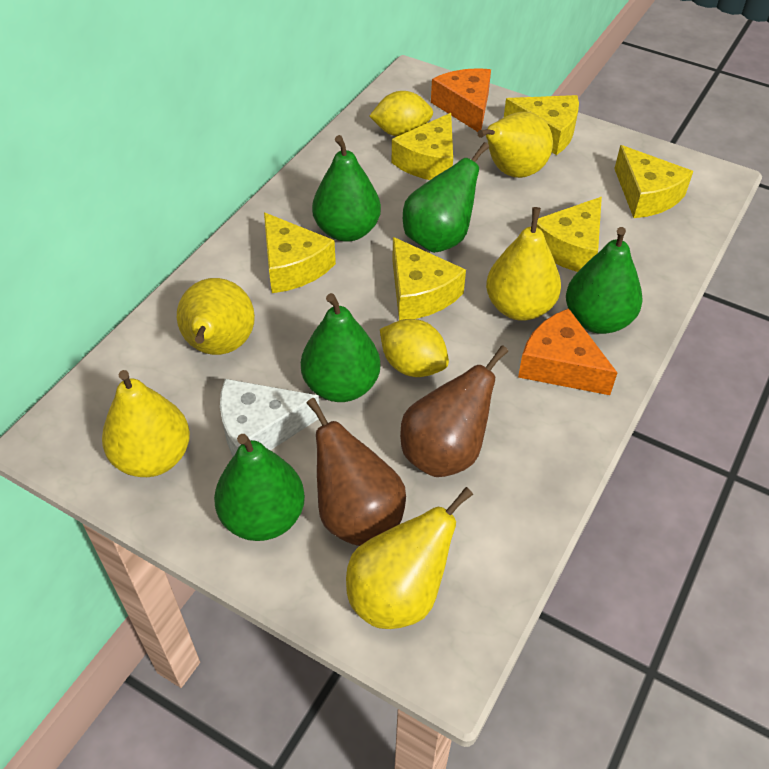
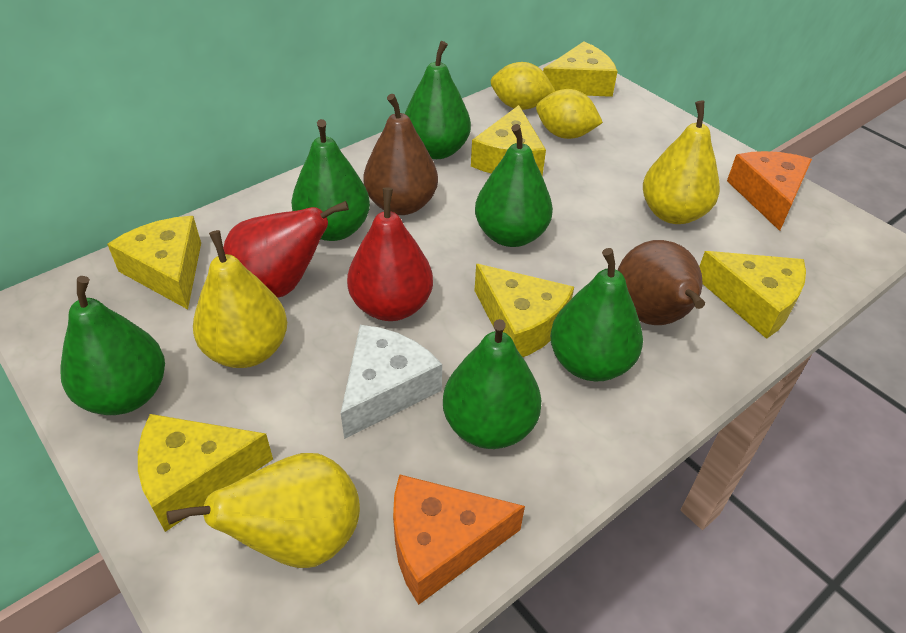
green pear: 5 -> 6
red pear: 0 -> 2
yellow pear: 5 -> 3

